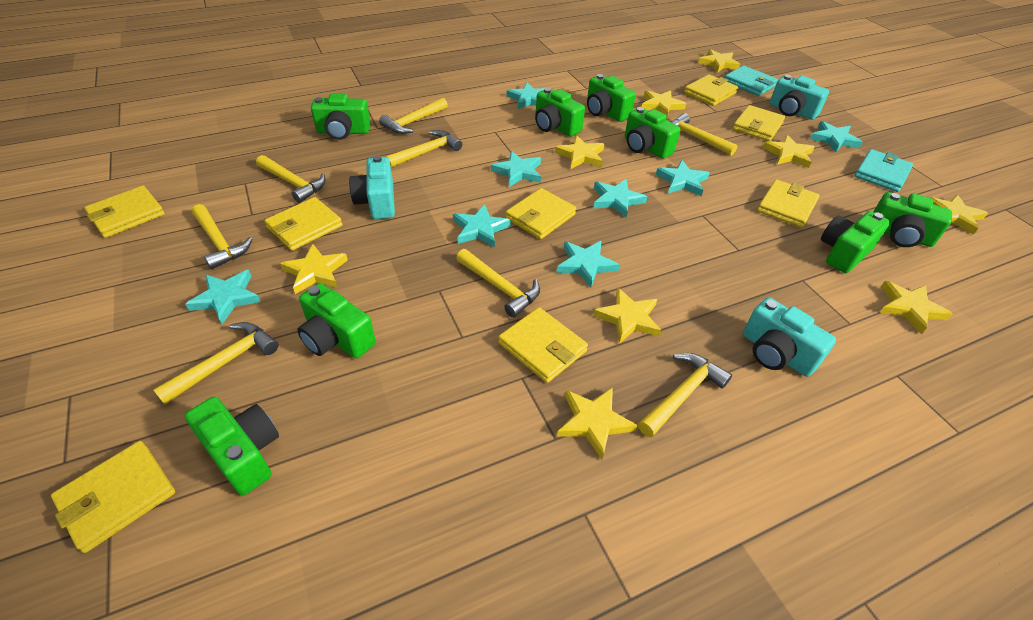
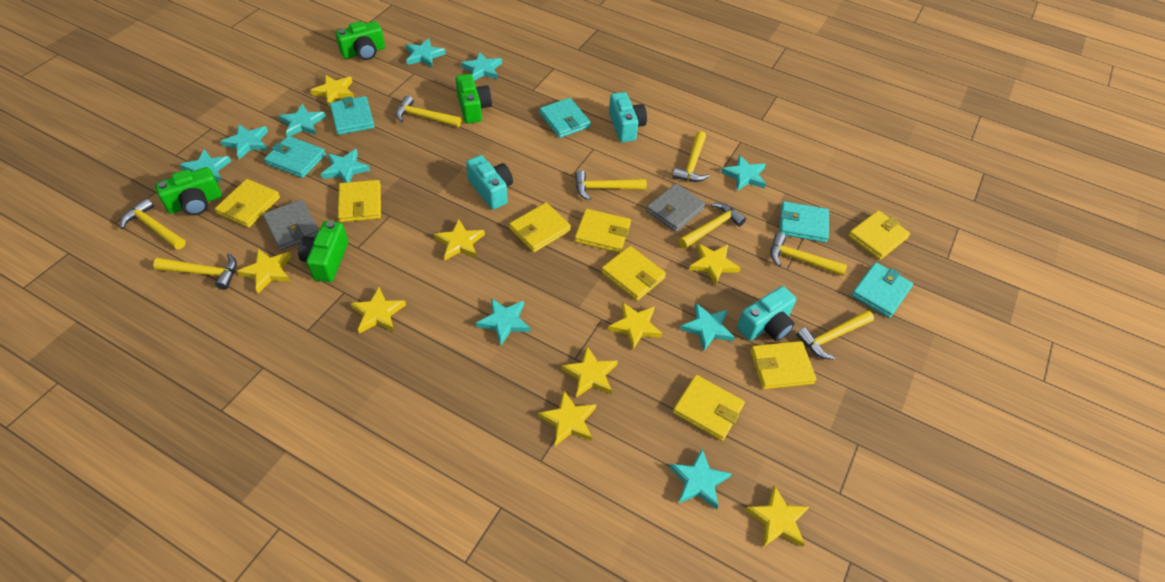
green camera: 8 -> 4
grey wallet: 0 -> 2
turquoise star: 8 -> 10
turquoise wallet: 2 -> 5

